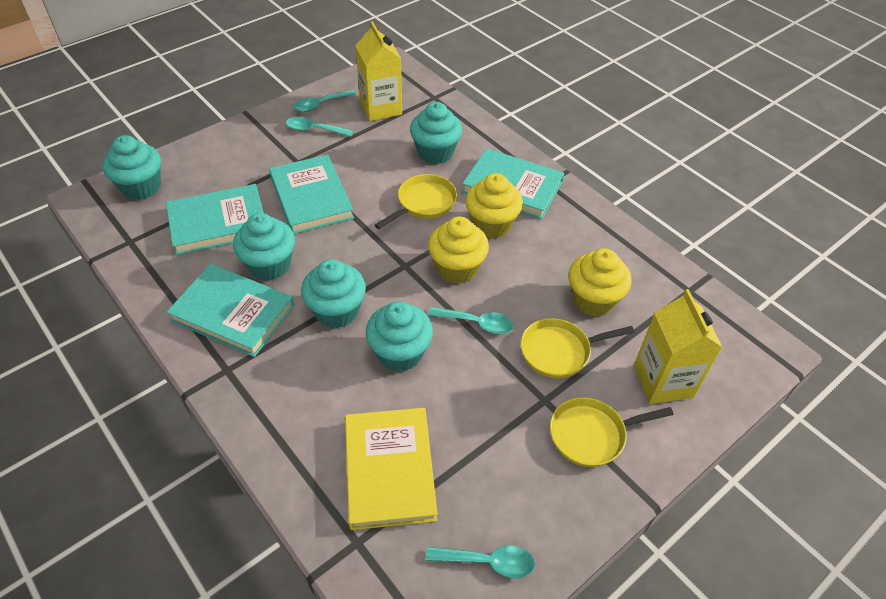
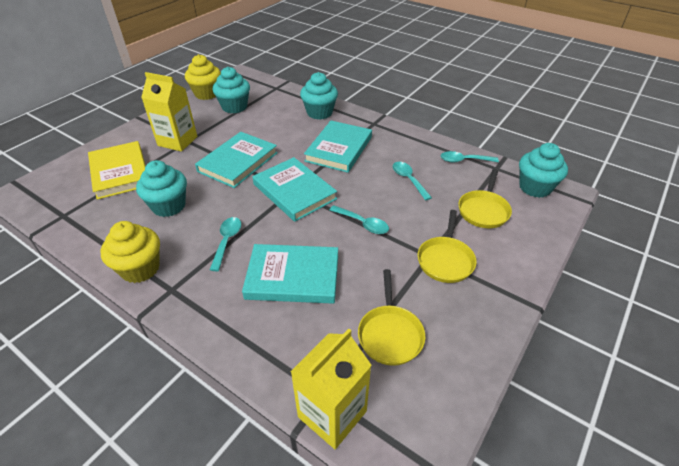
turquoise cupcake: 5 -> 4
yellow cupcake: 3 -> 2

